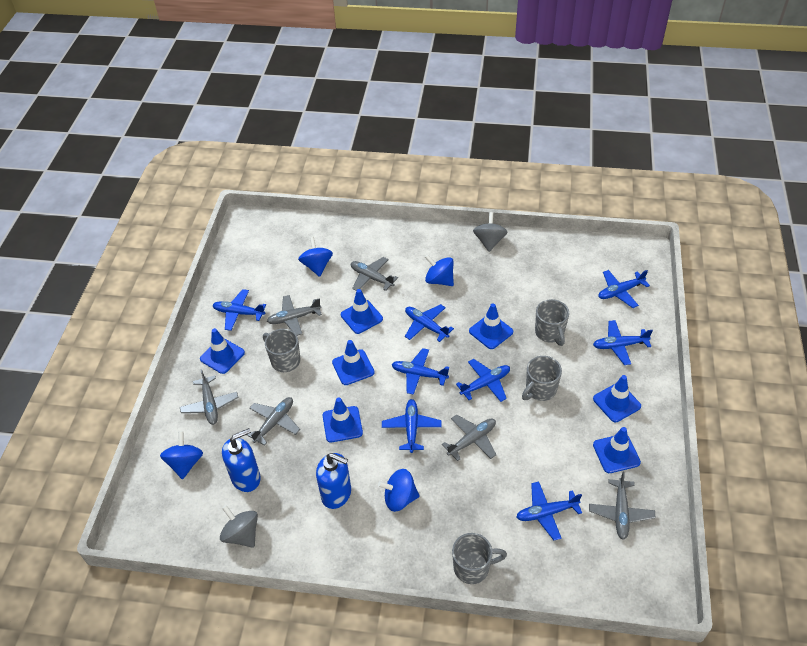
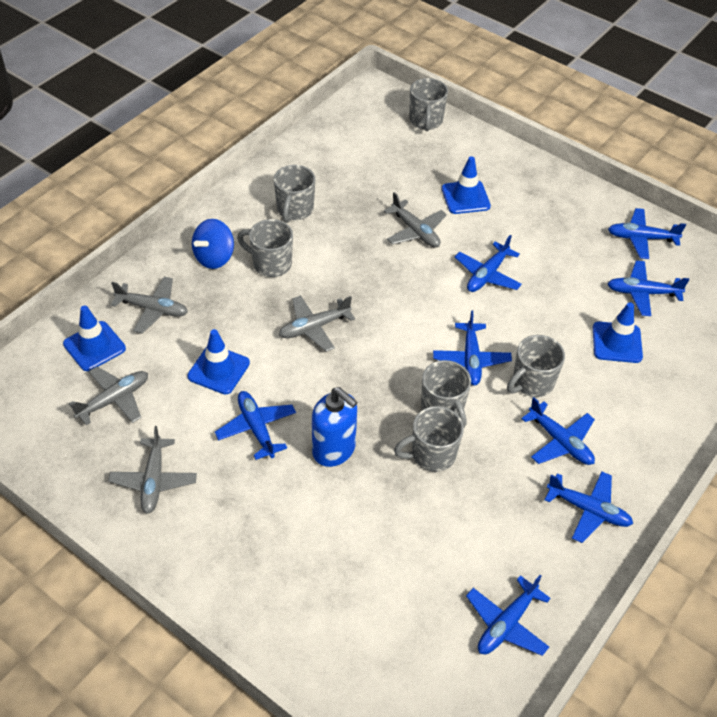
blue soap dispenser: 2 -> 1
blue spinning top: 4 -> 1
blue traffic cone: 7 -> 4
grey mug: 4 -> 6
grey plane: 6 -> 5
grey spinning top: 2 -> 0

